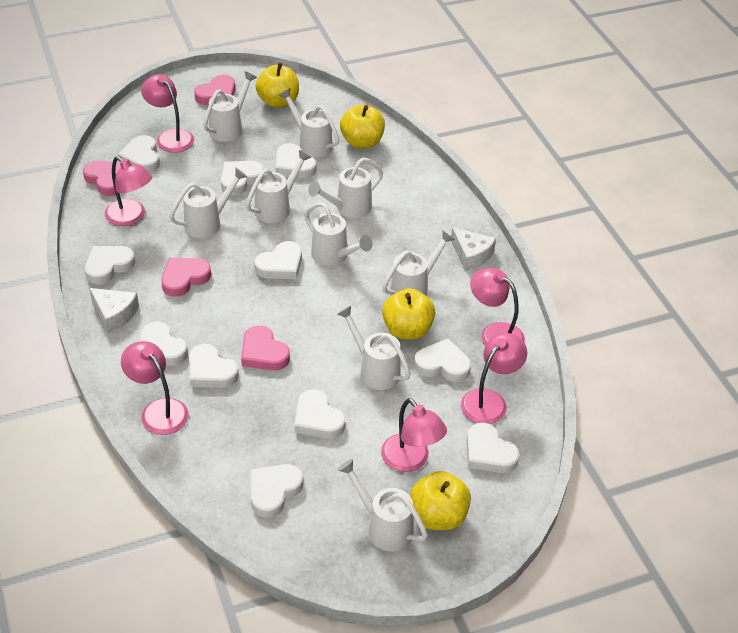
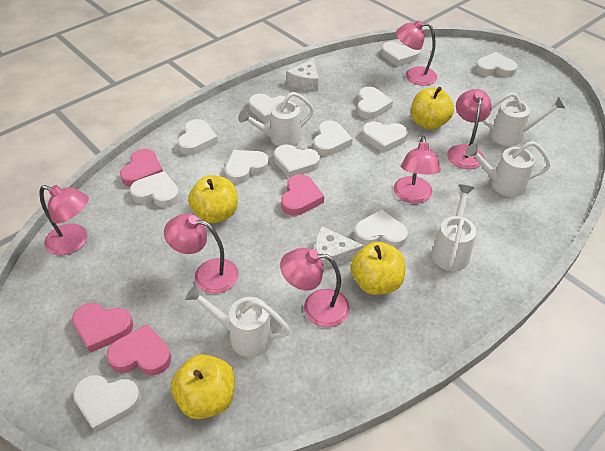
white heart: 11 -> 12
white watering can: 9 -> 5

